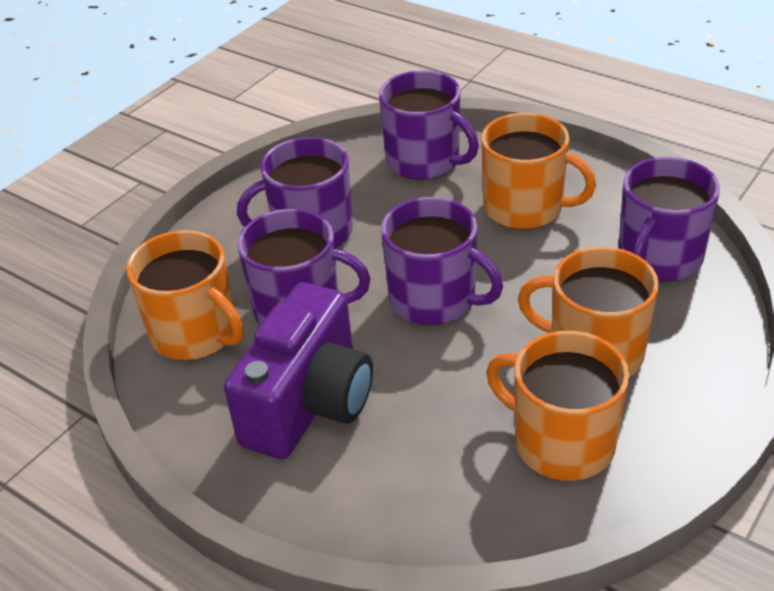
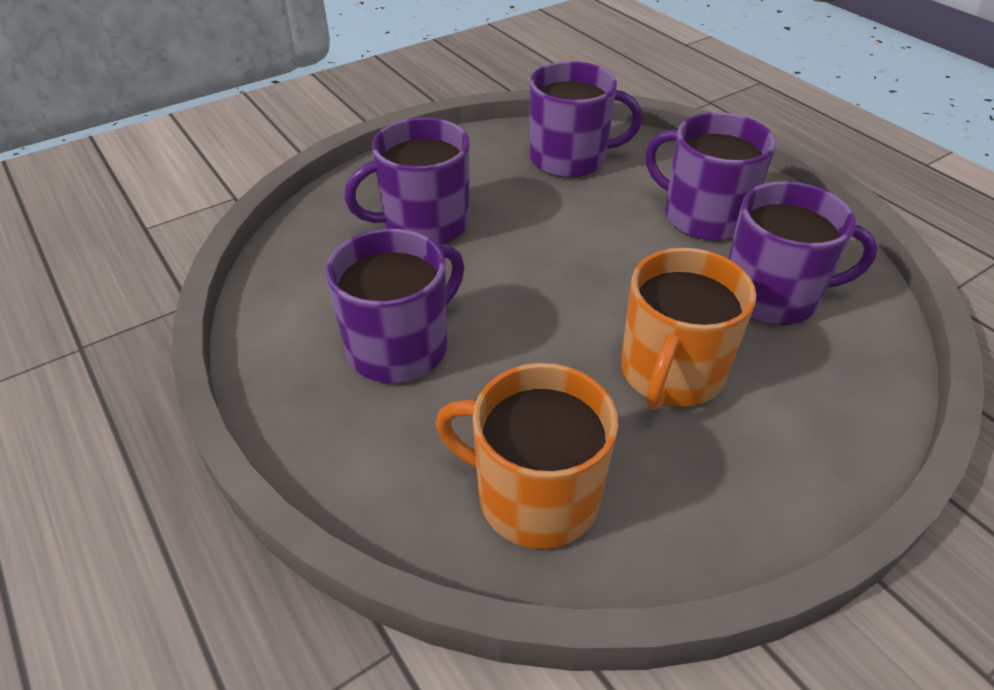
orange mug: 4 -> 2
purple camera: 1 -> 0

